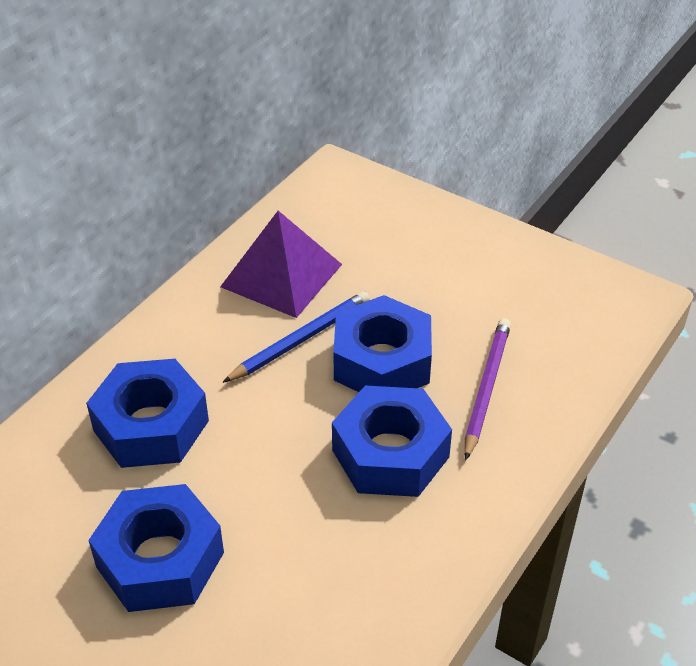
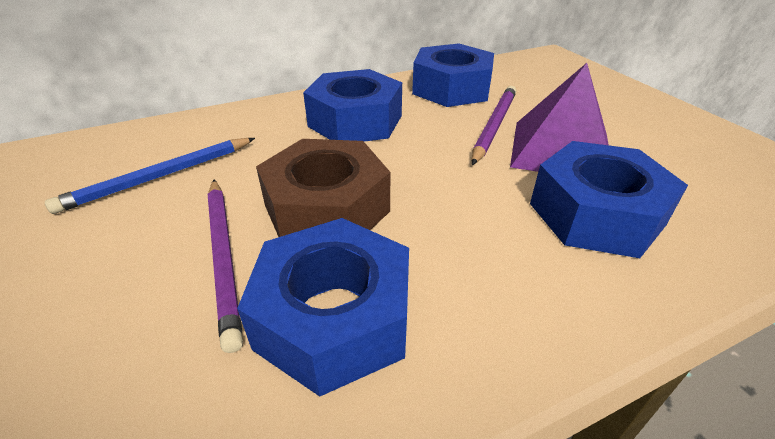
brown nut: 0 -> 1
purple pencil: 1 -> 2

